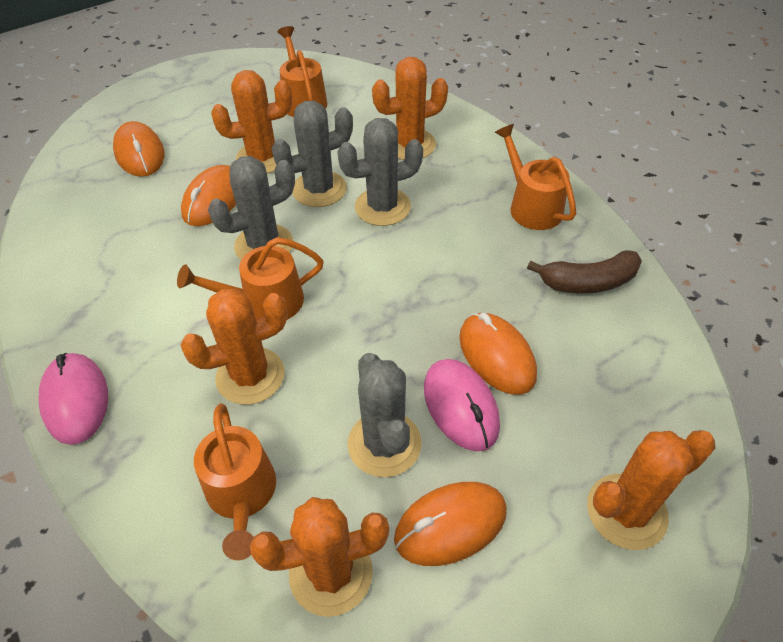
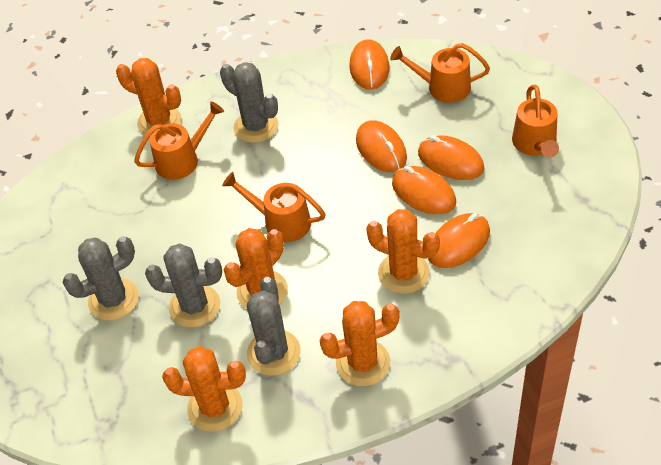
brown banana: 1 -> 0
orange mouse: 4 -> 5
pink mouse: 2 -> 0

